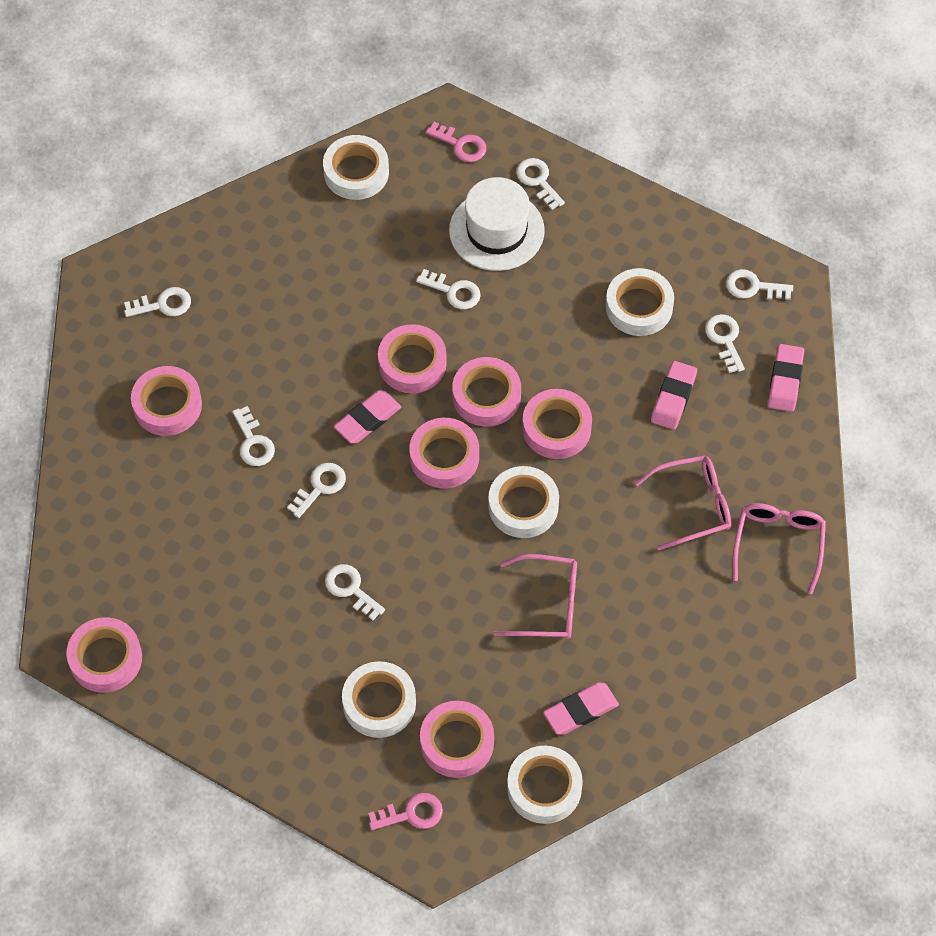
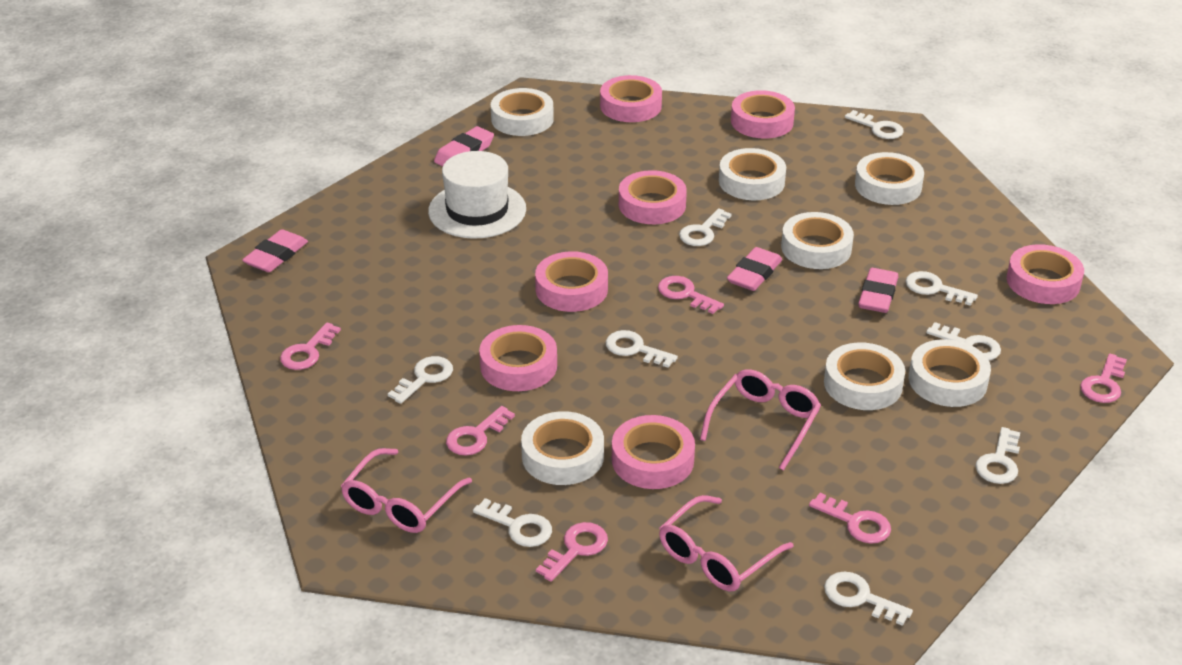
pink key: 2 -> 6
white key: 8 -> 9
white tape: 5 -> 7

